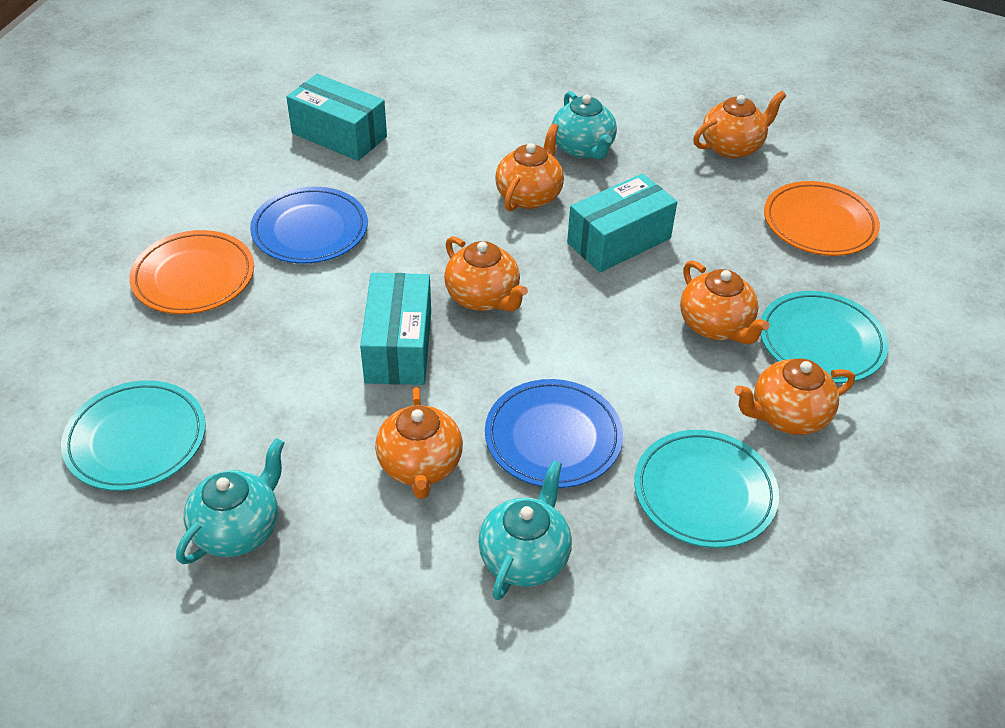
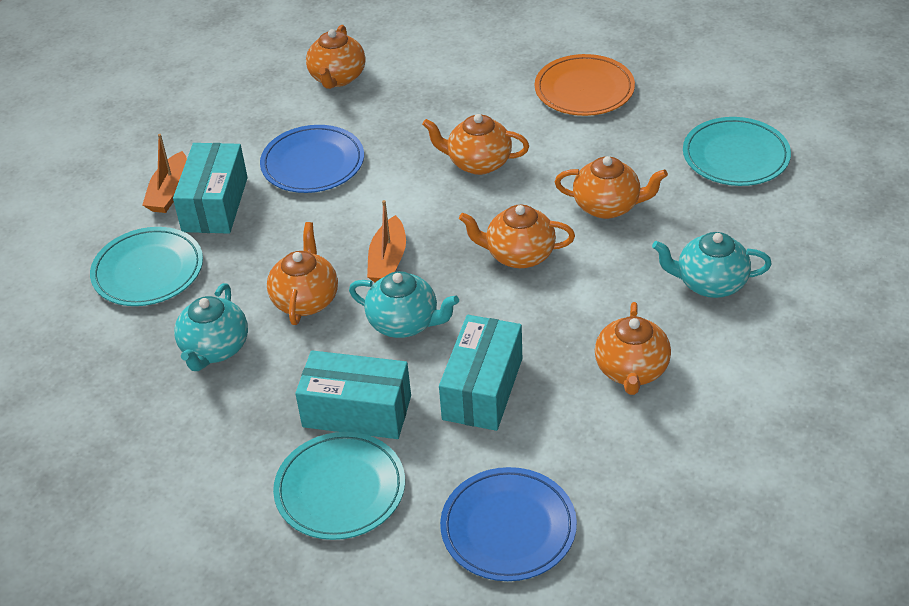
orange boat: 0 -> 2
orange plate: 2 -> 1

